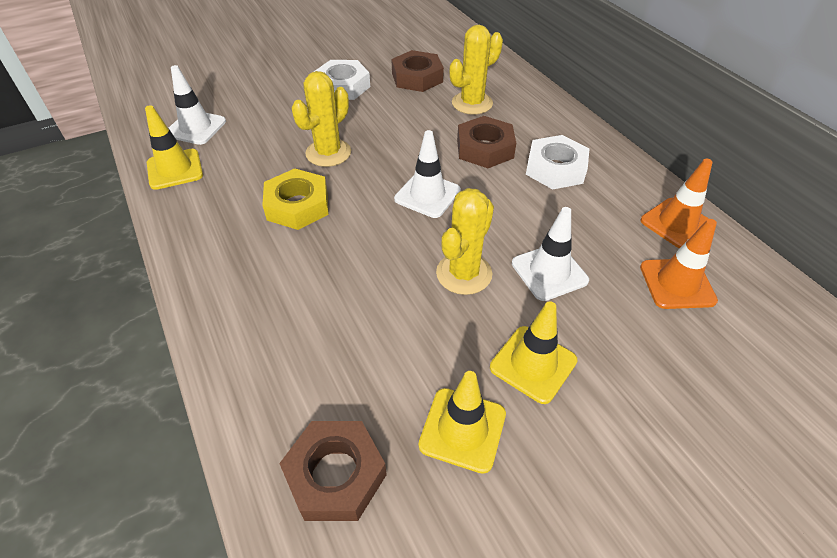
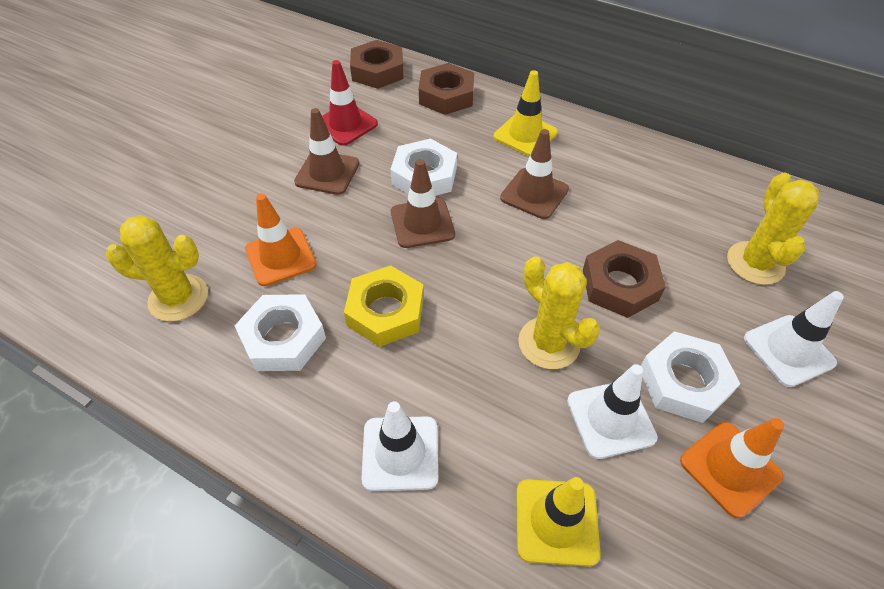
brown traffic cone: 0 -> 3
red traffic cone: 0 -> 1
white nut: 2 -> 3
yellow traffic cone: 3 -> 2

